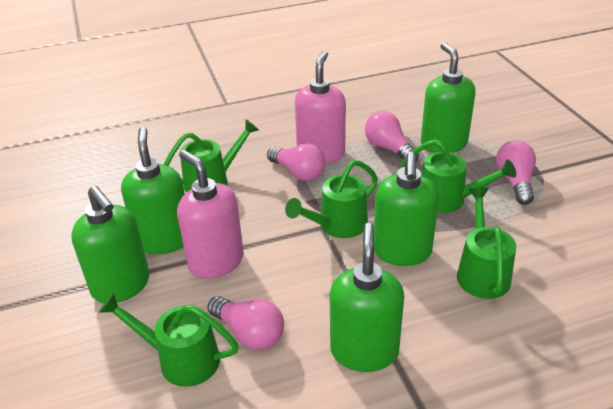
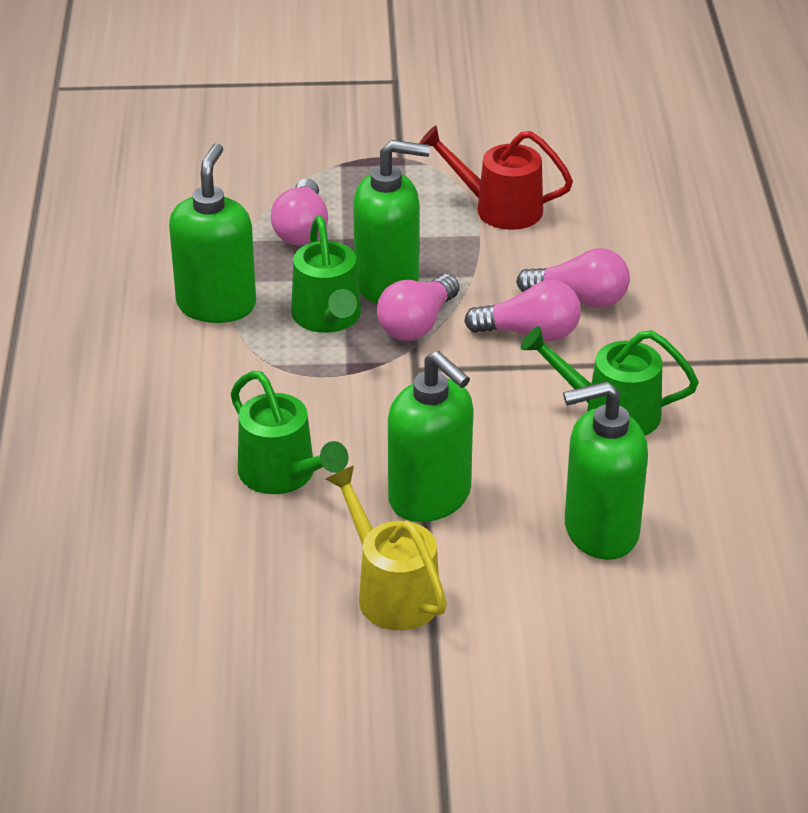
green soap dispenser: 5 -> 4
green watering can: 5 -> 3
pink soap dispenser: 2 -> 0
red watering can: 0 -> 1
yellow watering can: 0 -> 1

